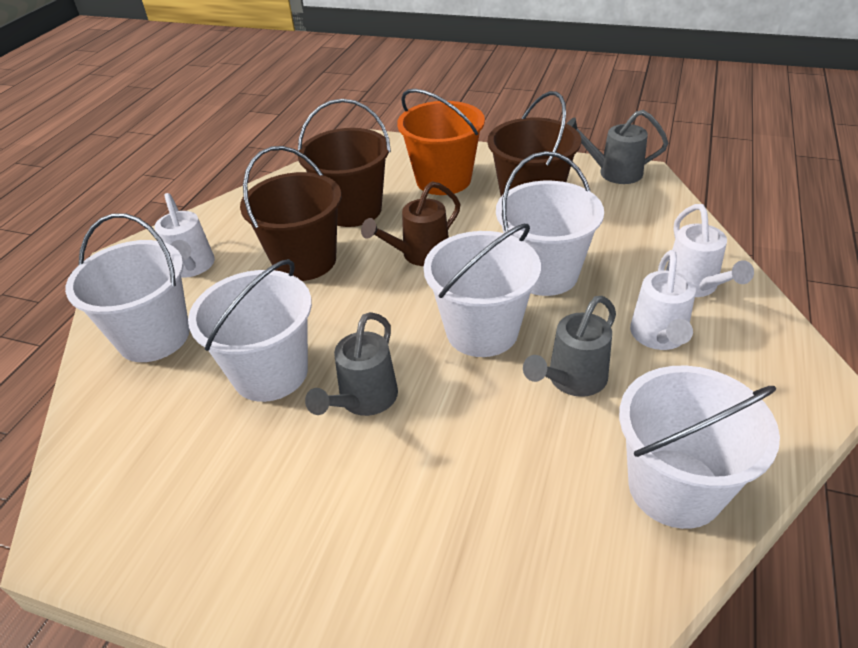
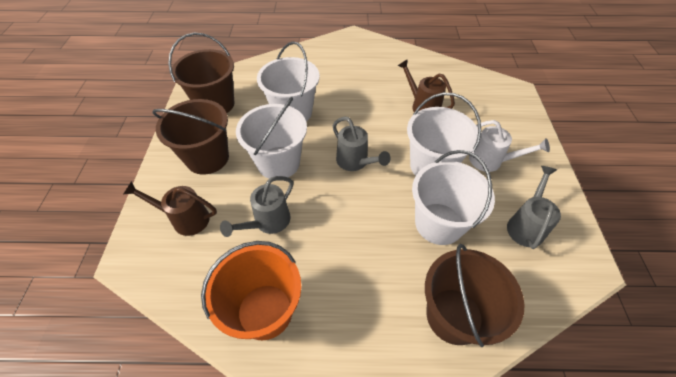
brown watering can: 1 -> 2
white bucket: 5 -> 4
white watering can: 3 -> 1

